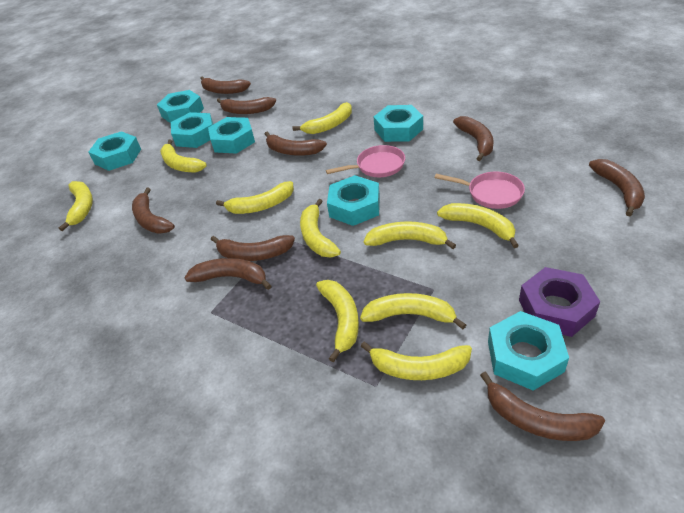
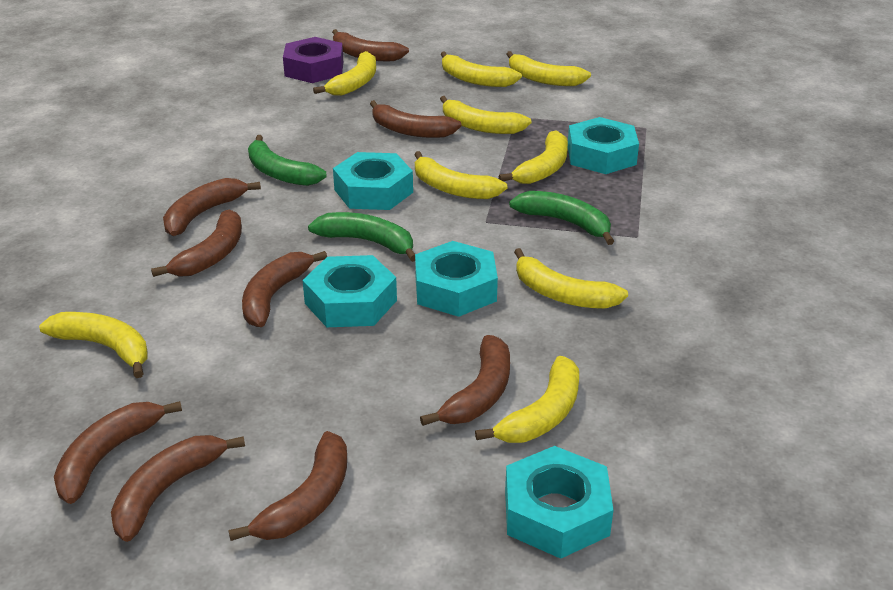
green banana: 0 -> 3
pink pan: 2 -> 0
turquoise nut: 7 -> 5
yellow banana: 10 -> 9

